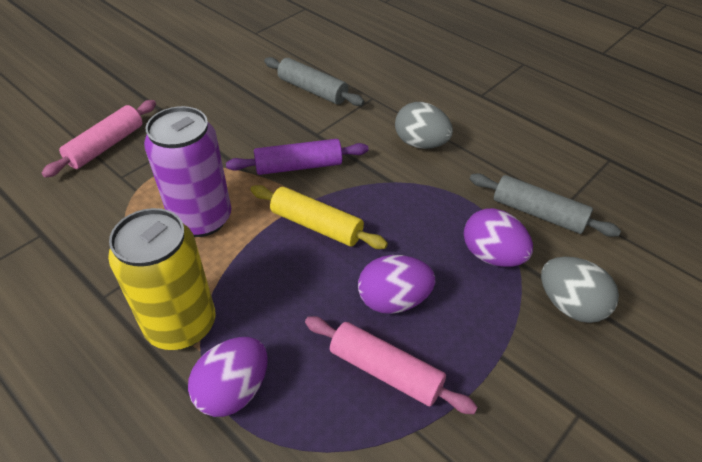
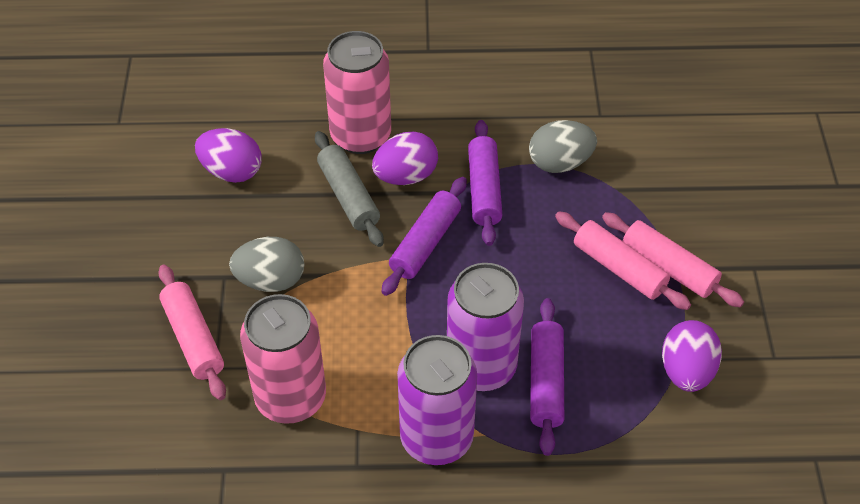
grey rolling pin: 2 -> 1
pink can: 0 -> 2
pink rolling pin: 2 -> 3
purple can: 1 -> 2
purple rolling pin: 1 -> 3
yellow can: 1 -> 0
yellow rolling pin: 1 -> 0

